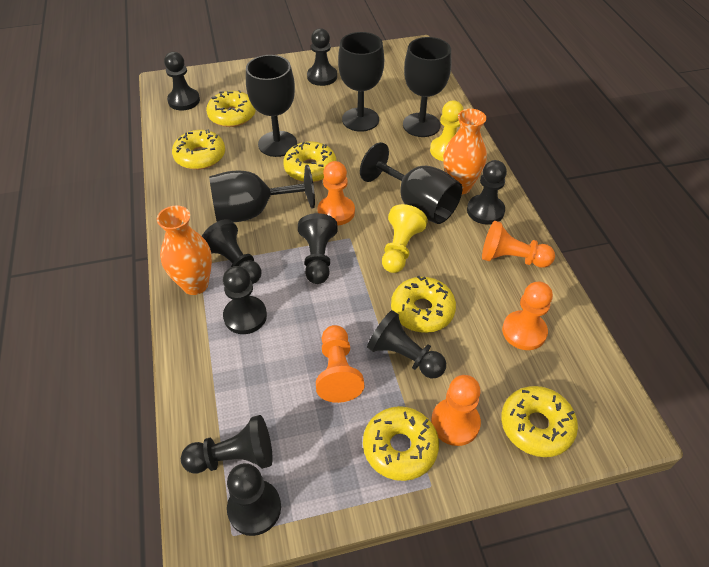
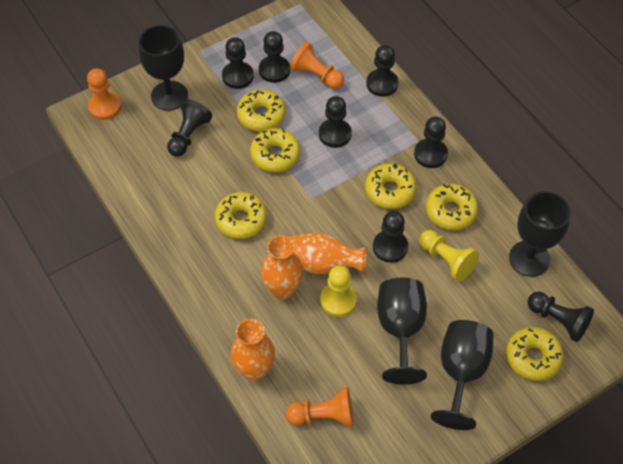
black goblet: 5 -> 4
black pawn: 9 -> 8
orange pawn: 5 -> 3
orange vase: 2 -> 3

